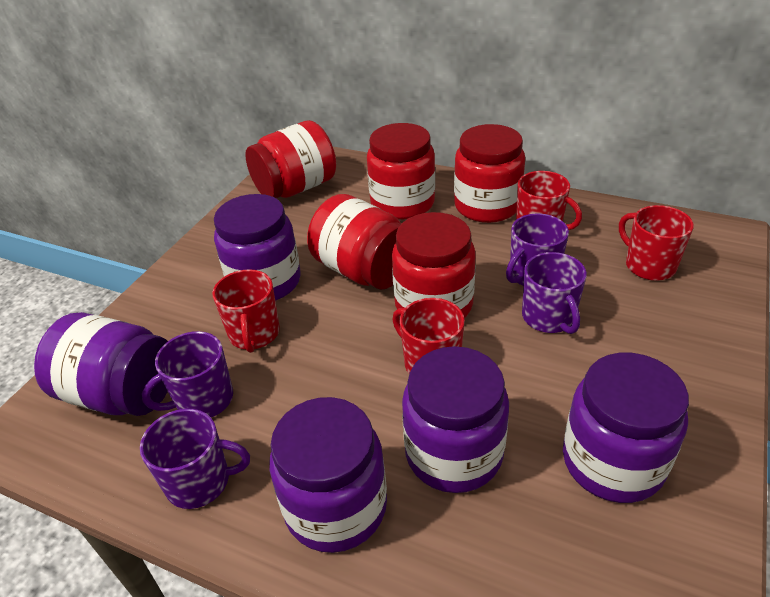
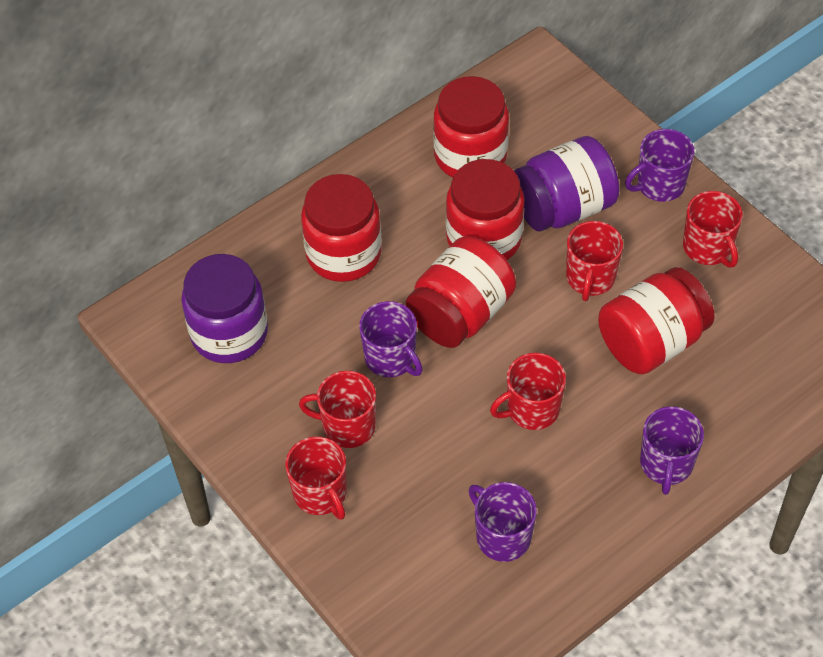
purple jar: 5 -> 2
red mug: 4 -> 5

